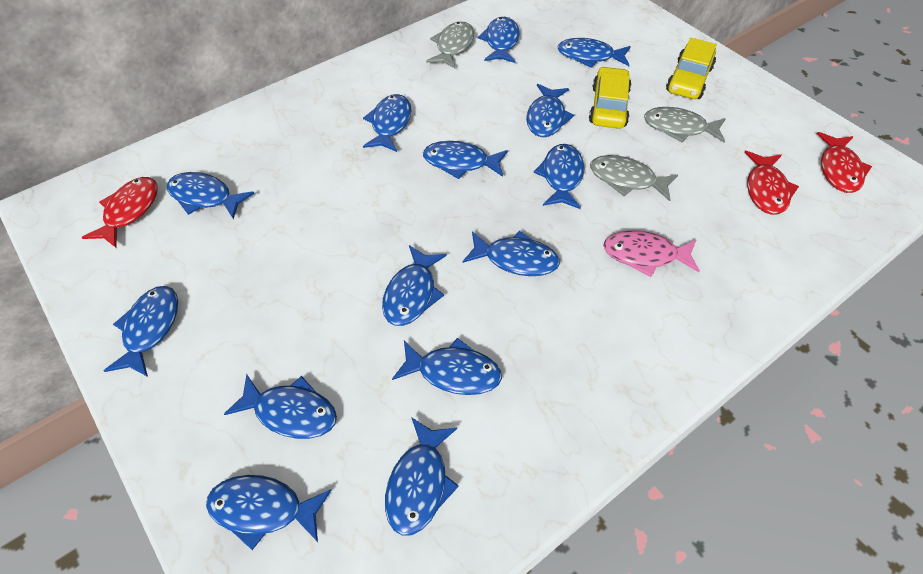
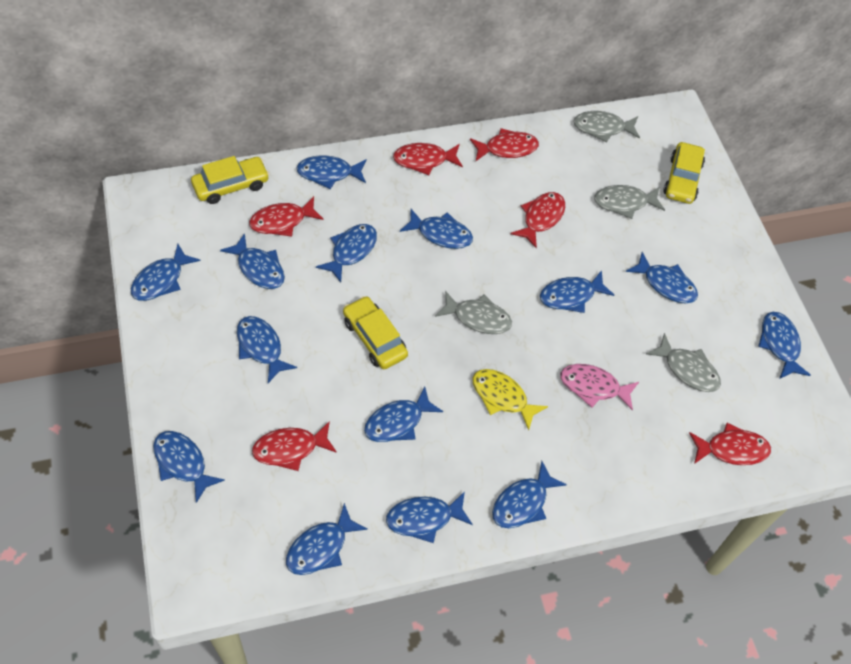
grey fish: 3 -> 4
red fish: 3 -> 6
yellow car: 2 -> 3
yellow fish: 0 -> 1

